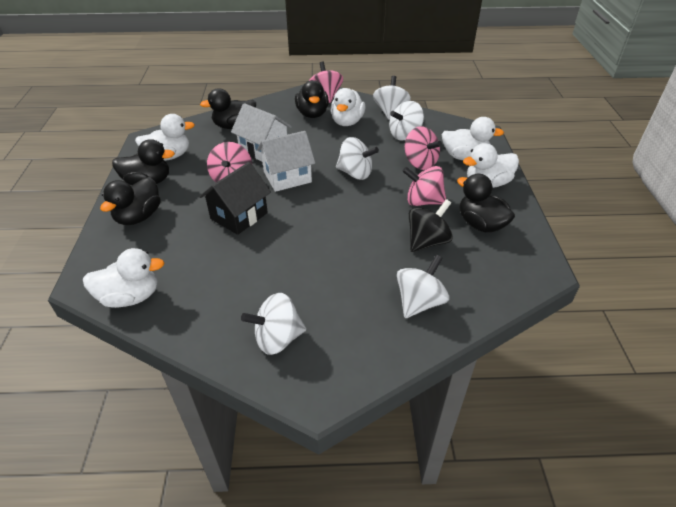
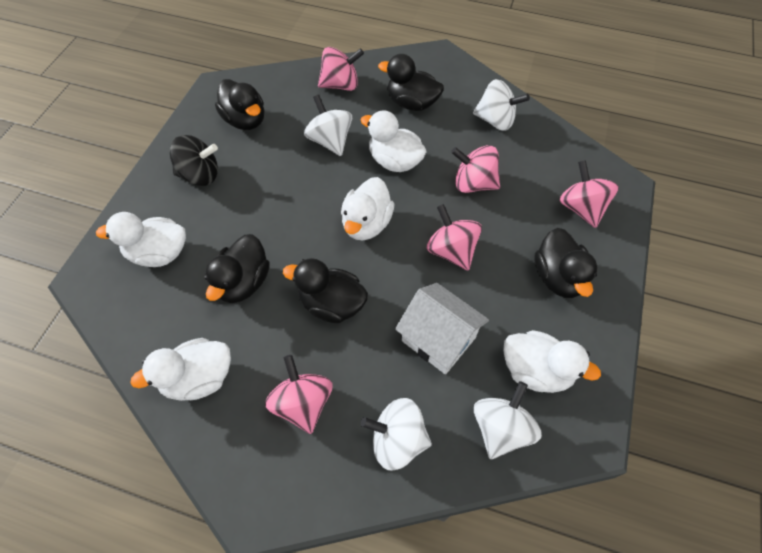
black house: 1 -> 0
pink spinning top: 4 -> 5
white house: 2 -> 1
white spinning top: 5 -> 4

